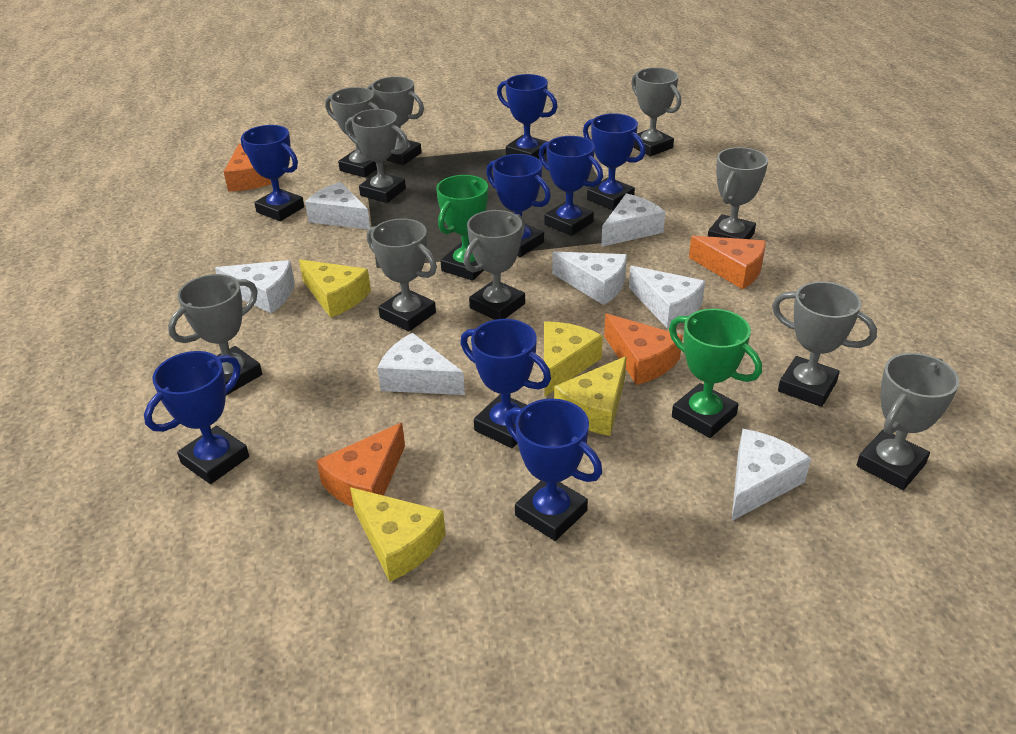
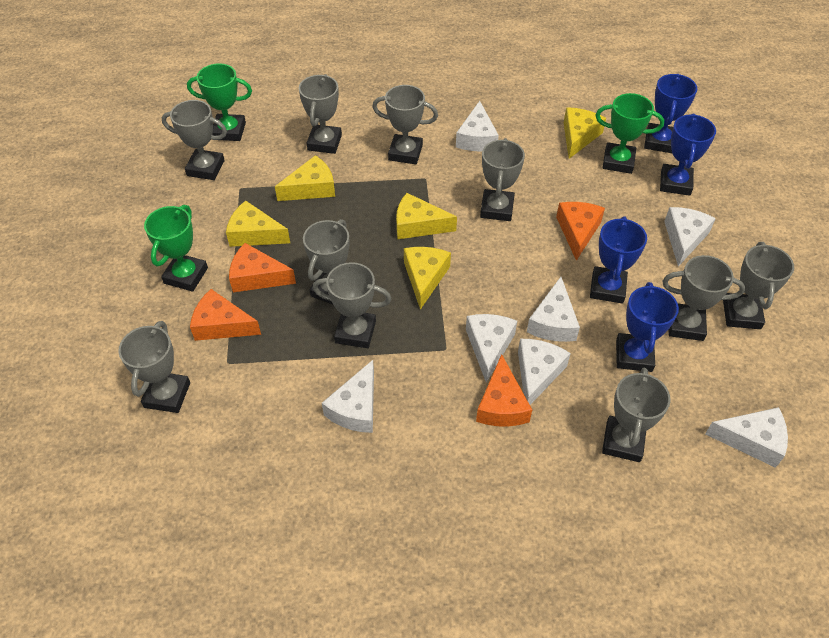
blue trophy: 8 -> 4
green trophy: 2 -> 3
yellow cheese: 4 -> 5

